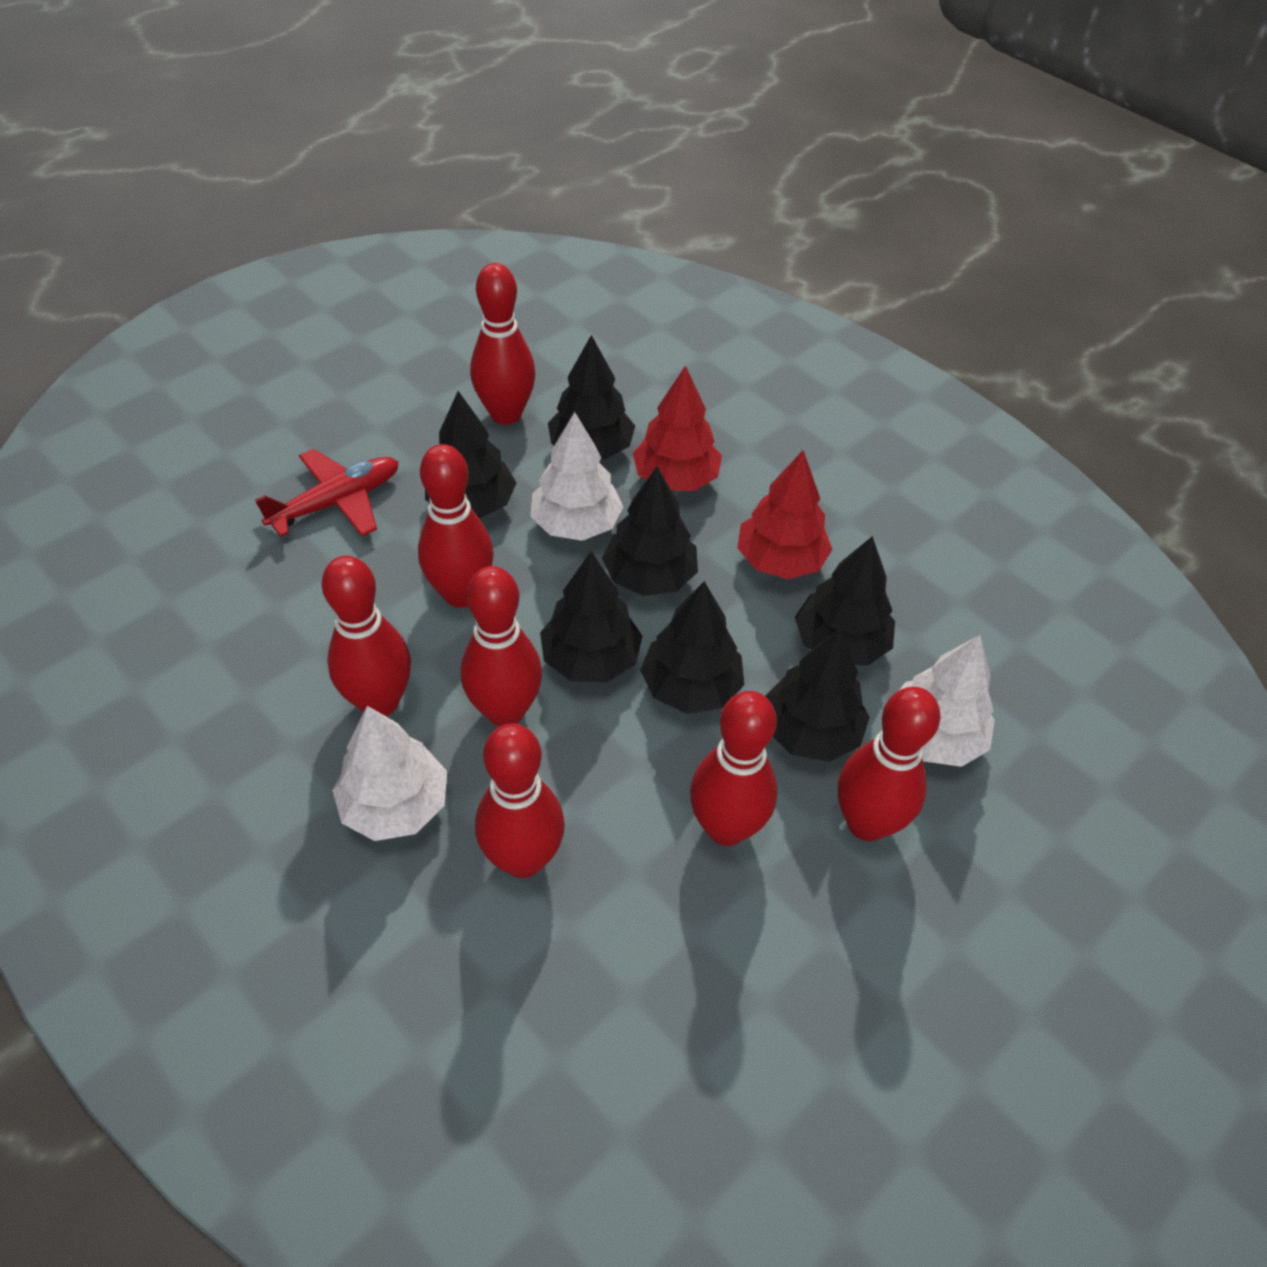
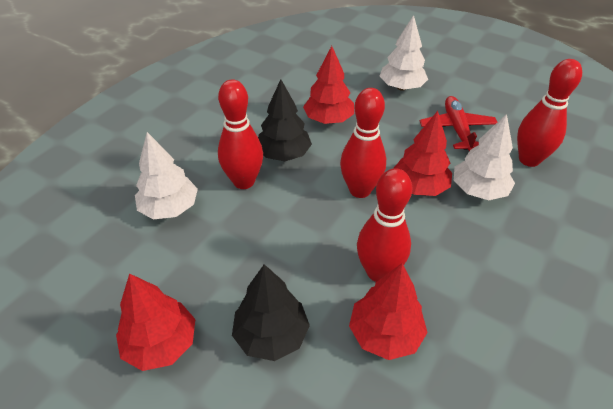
black tree: 7 -> 2
red bowling pin: 7 -> 4
red tree: 2 -> 4

